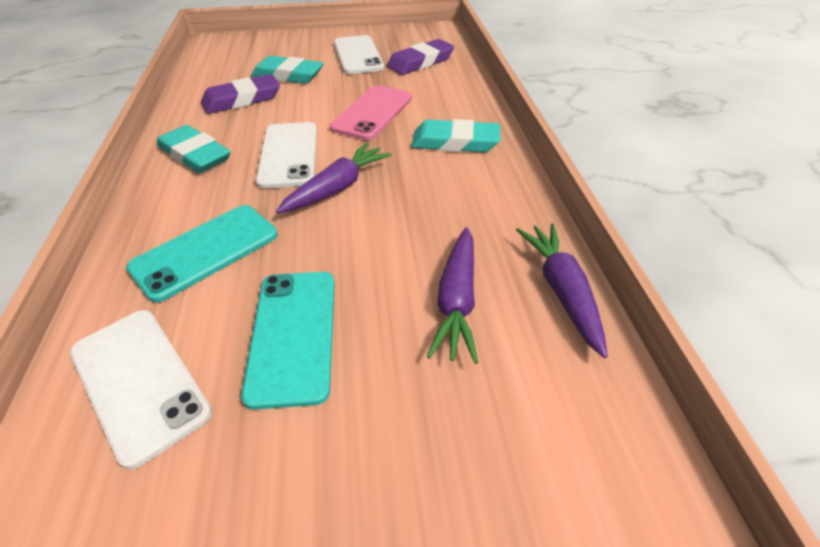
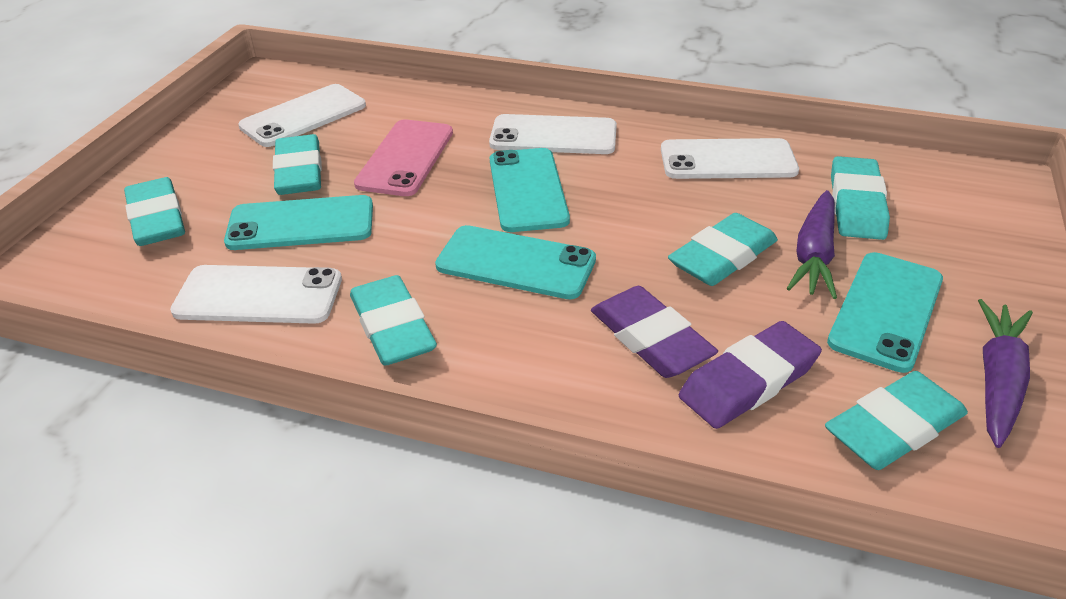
purple carrot: 3 -> 2
turquoise eraser: 3 -> 6
turquoise phone: 2 -> 4
white phone: 3 -> 4

